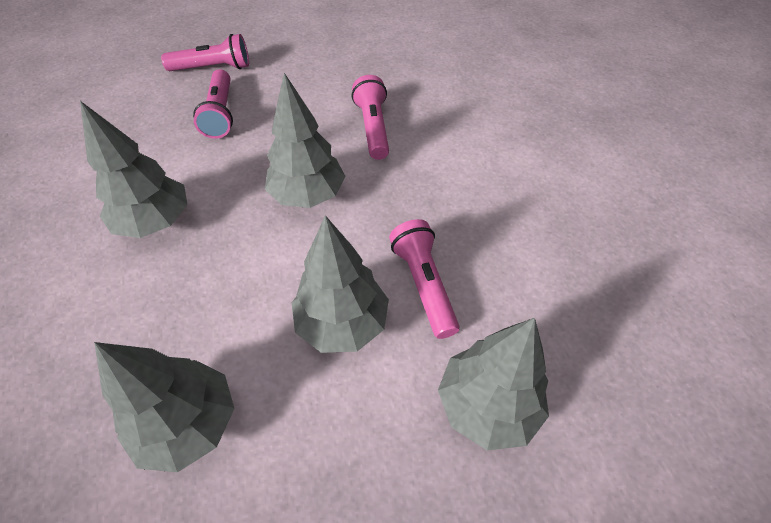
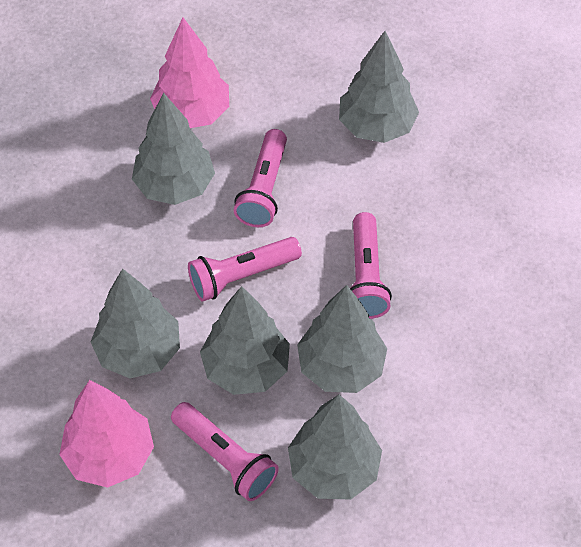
grey tree: 5 -> 6
pink tree: 0 -> 2

